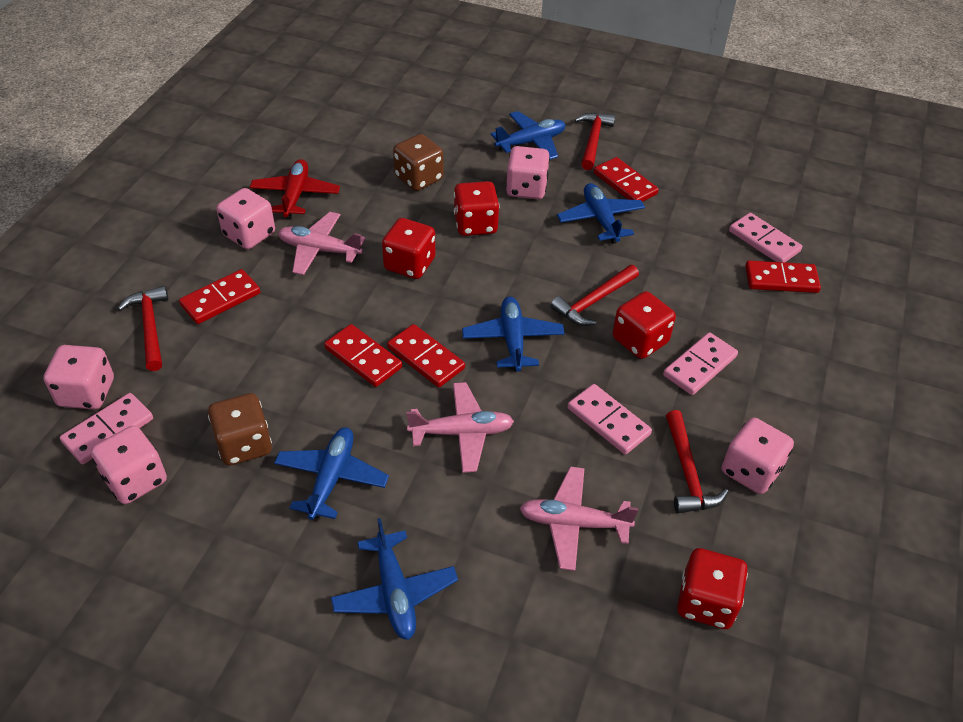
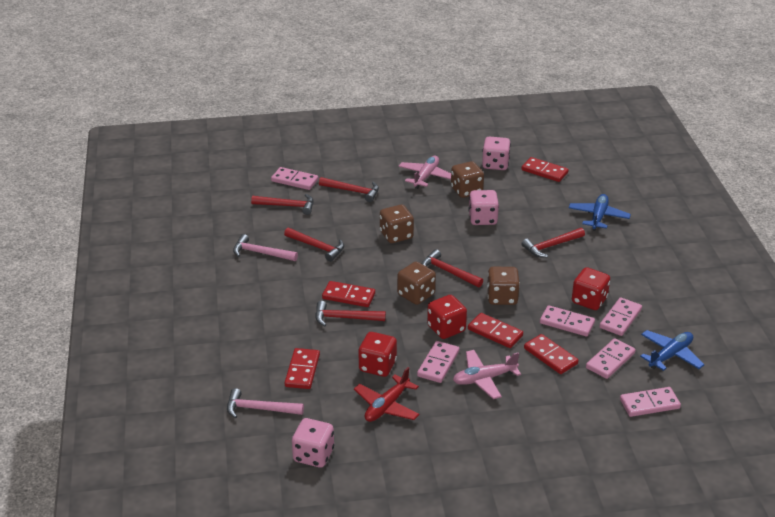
blue plane: 5 -> 2
brown dice: 2 -> 4
pink dice: 5 -> 3
pink domino: 4 -> 6
pink hammer: 0 -> 2
pink plane: 3 -> 2
red dice: 4 -> 3
red hammer: 4 -> 6

